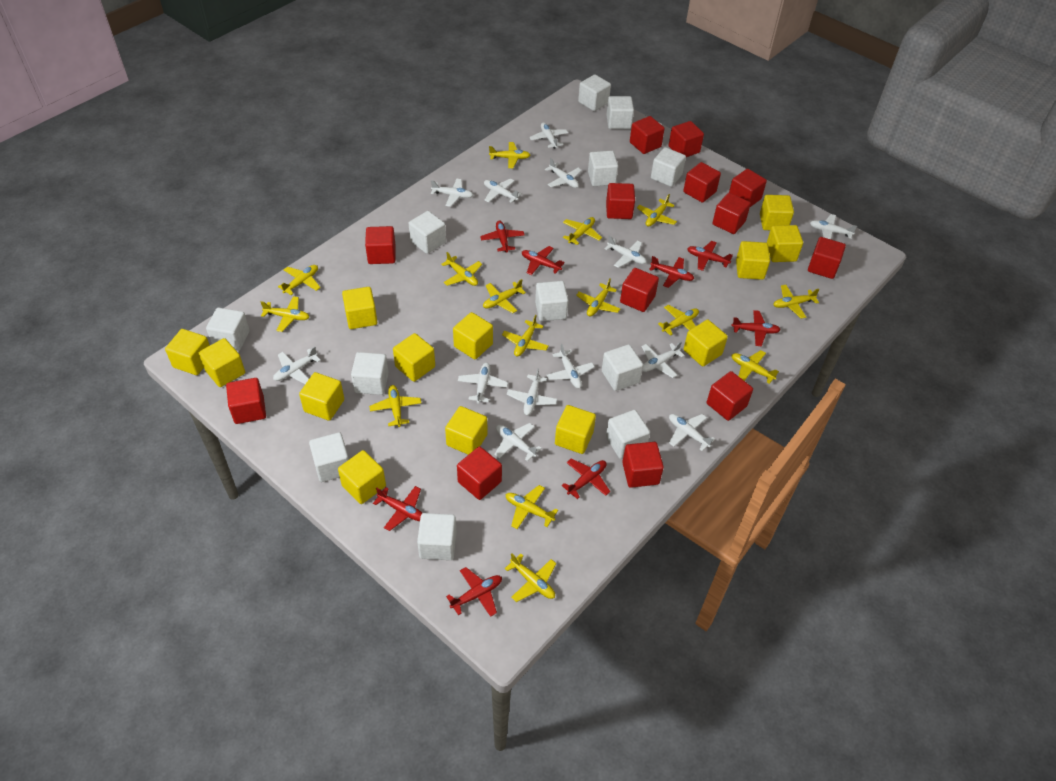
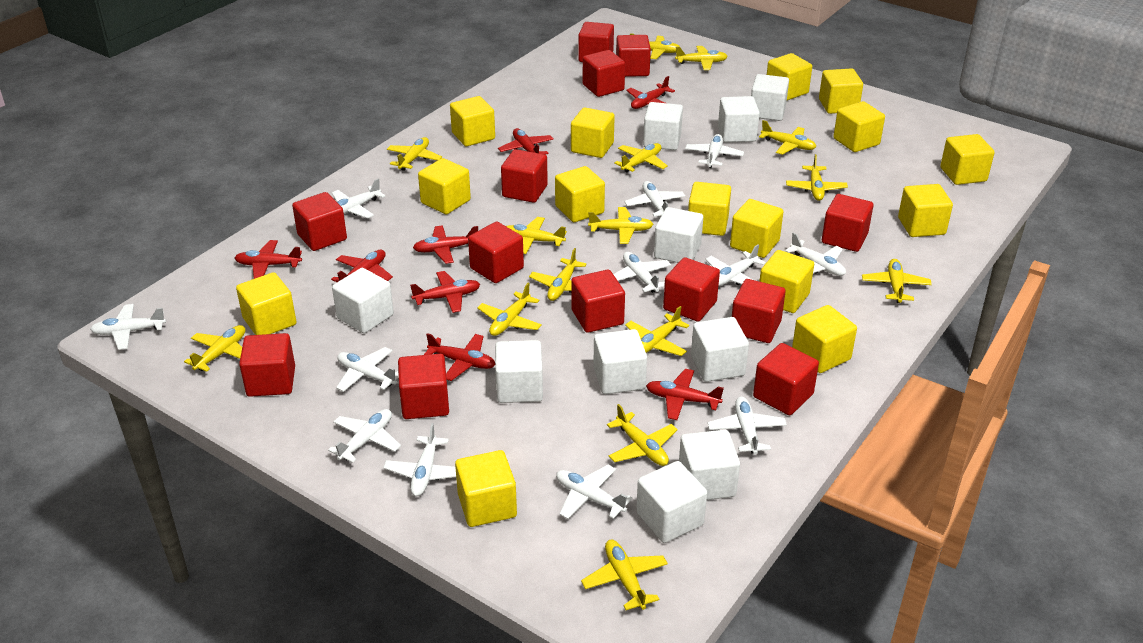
white cube: 12 -> 10
white plane: 13 -> 12
yellow cube: 13 -> 15

